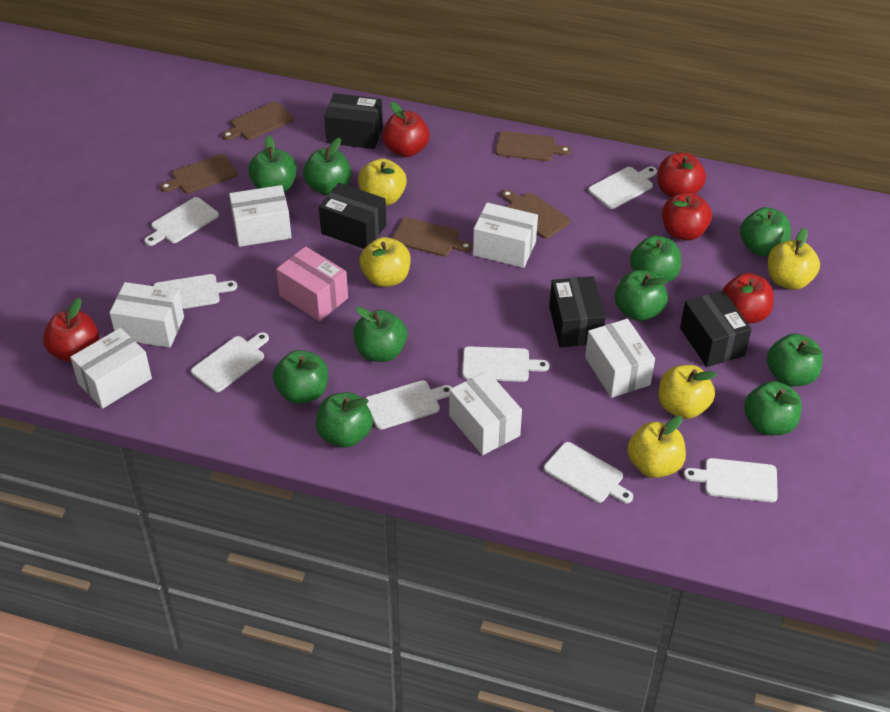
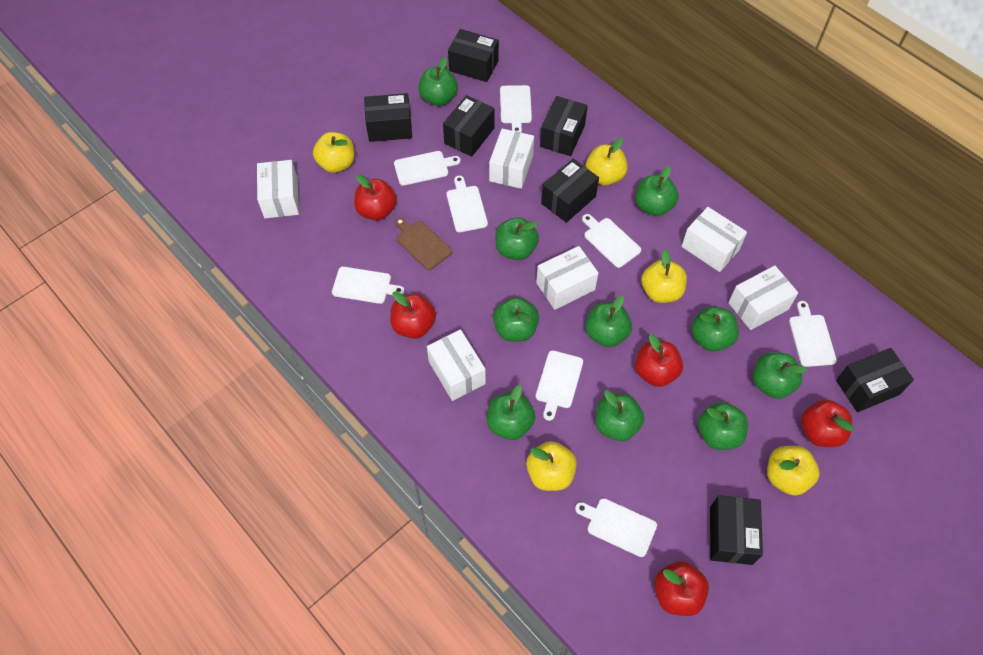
black box: 4 -> 7
brown cutting board: 5 -> 1
pink box: 1 -> 0

